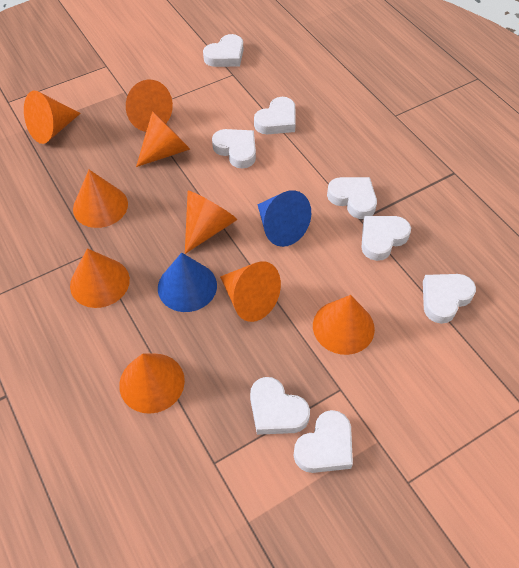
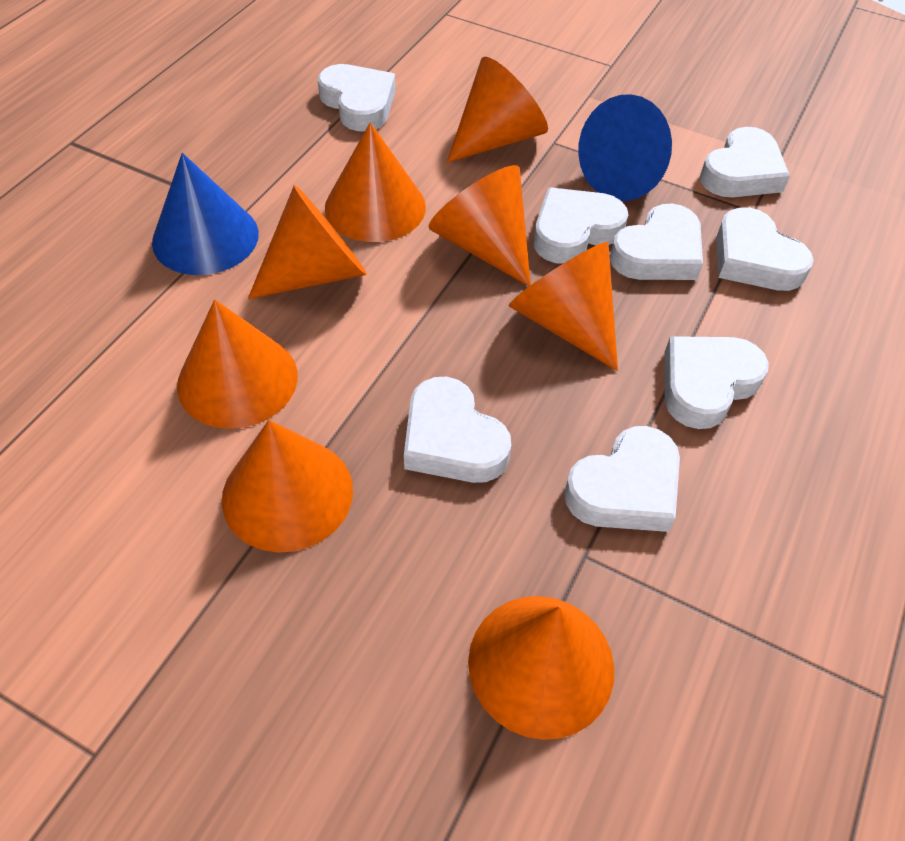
orange cone: 9 -> 8

